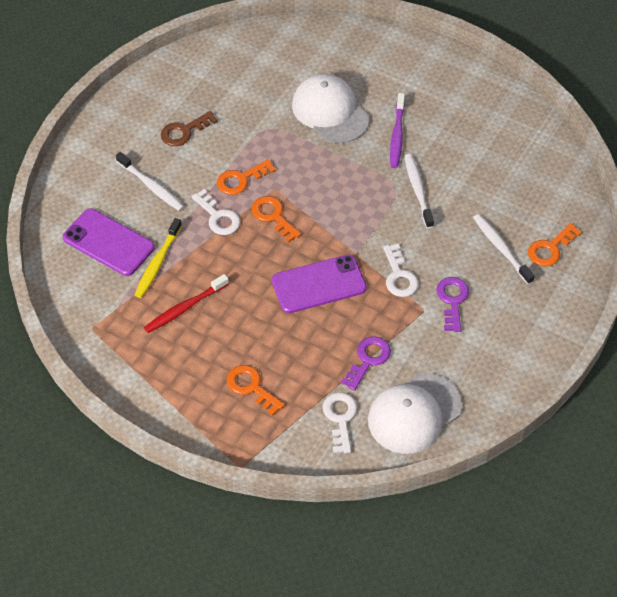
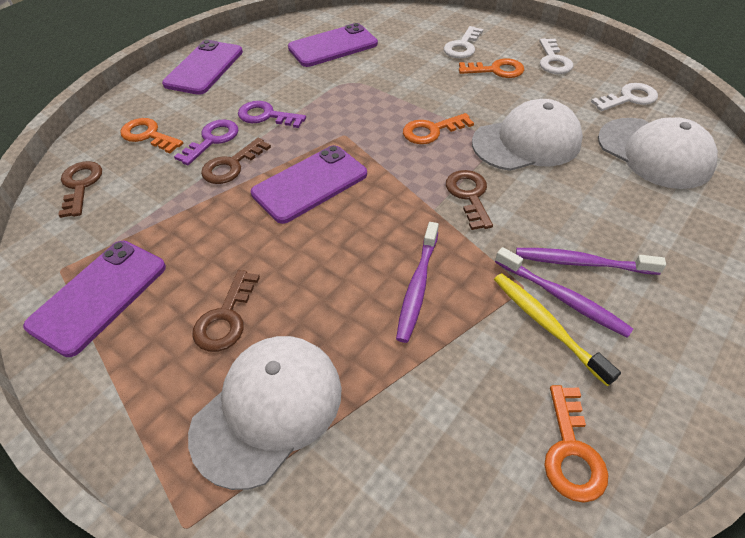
brown key: 1 -> 4
purple phone: 2 -> 4
purple toothbrush: 1 -> 3
red toothbrush: 1 -> 0
white cap: 2 -> 3
white toothbrush: 3 -> 0

